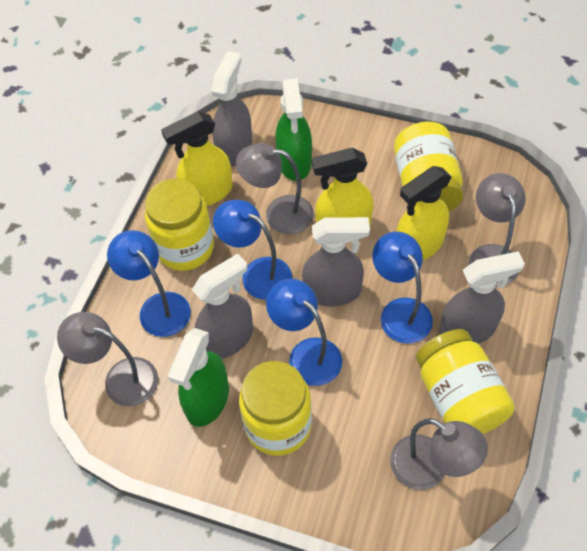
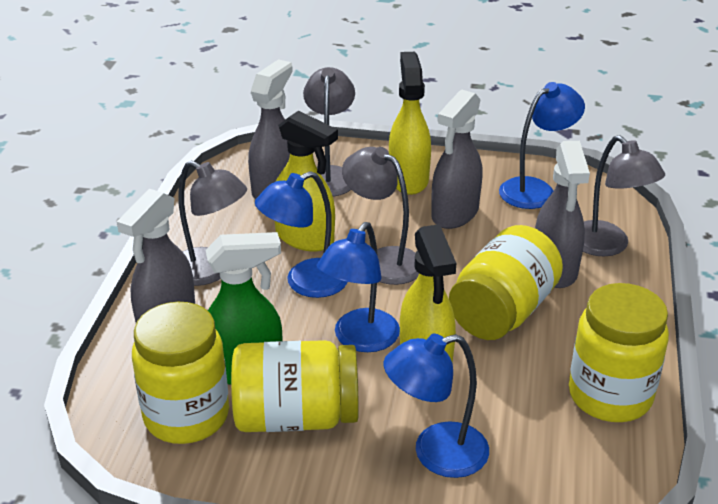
green spray bottle: 2 -> 1

